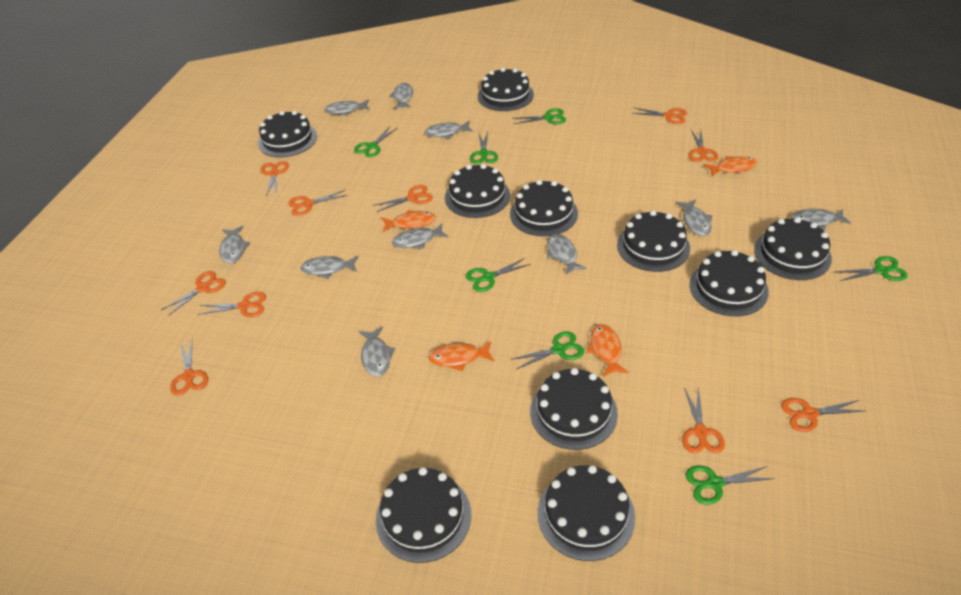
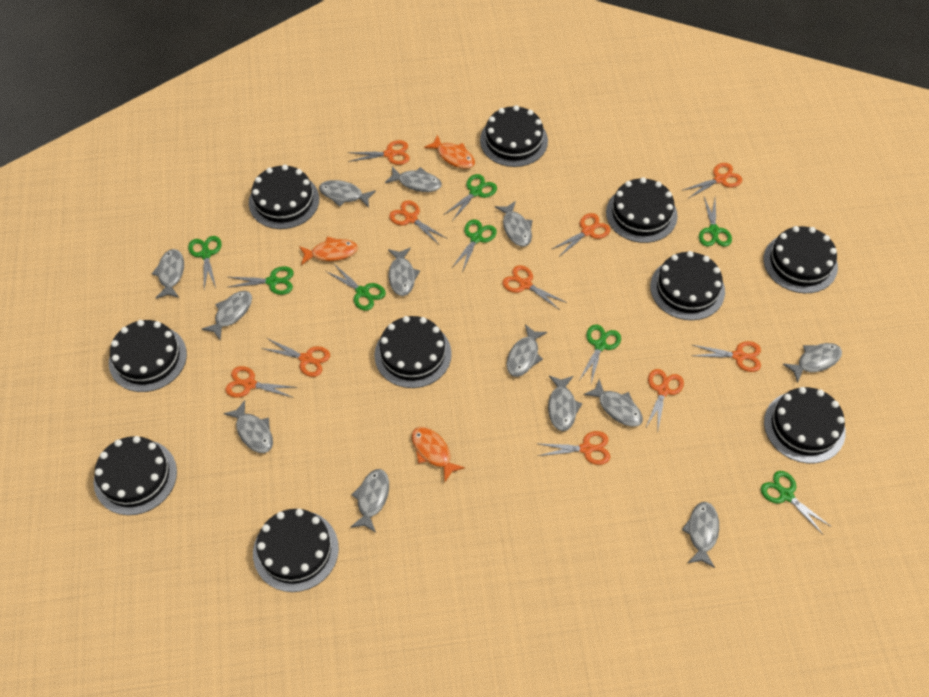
green scissors: 7 -> 8
grey fish: 10 -> 13
orange fish: 4 -> 3

